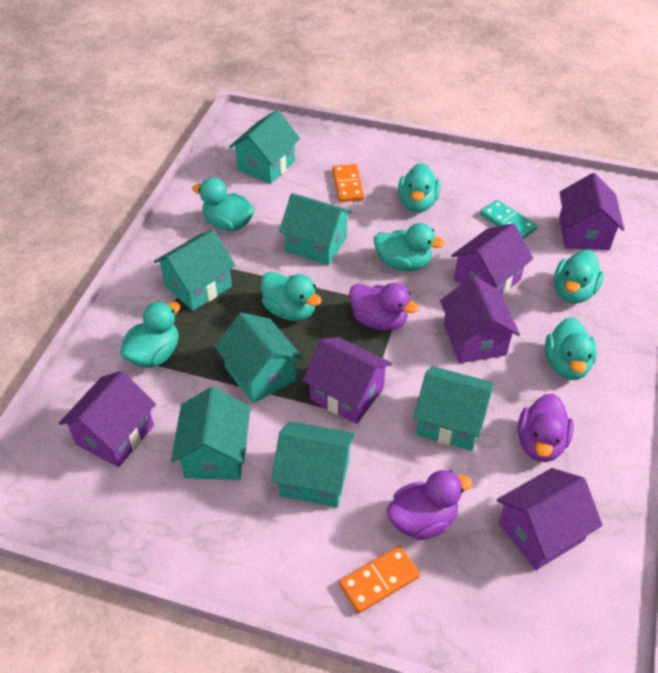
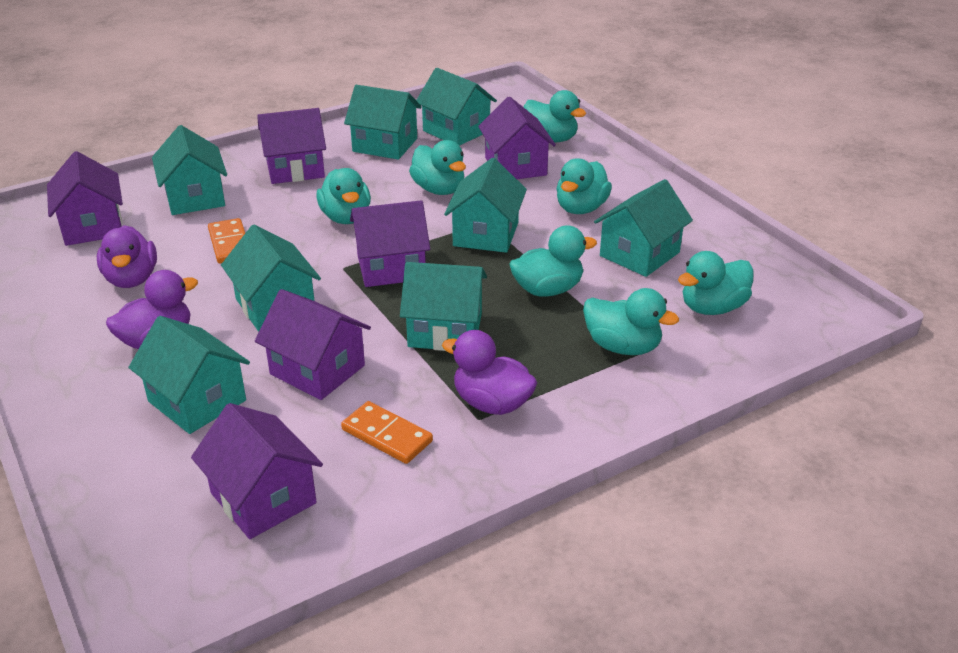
turquoise domino: 1 -> 0
turquoise house: 7 -> 8

